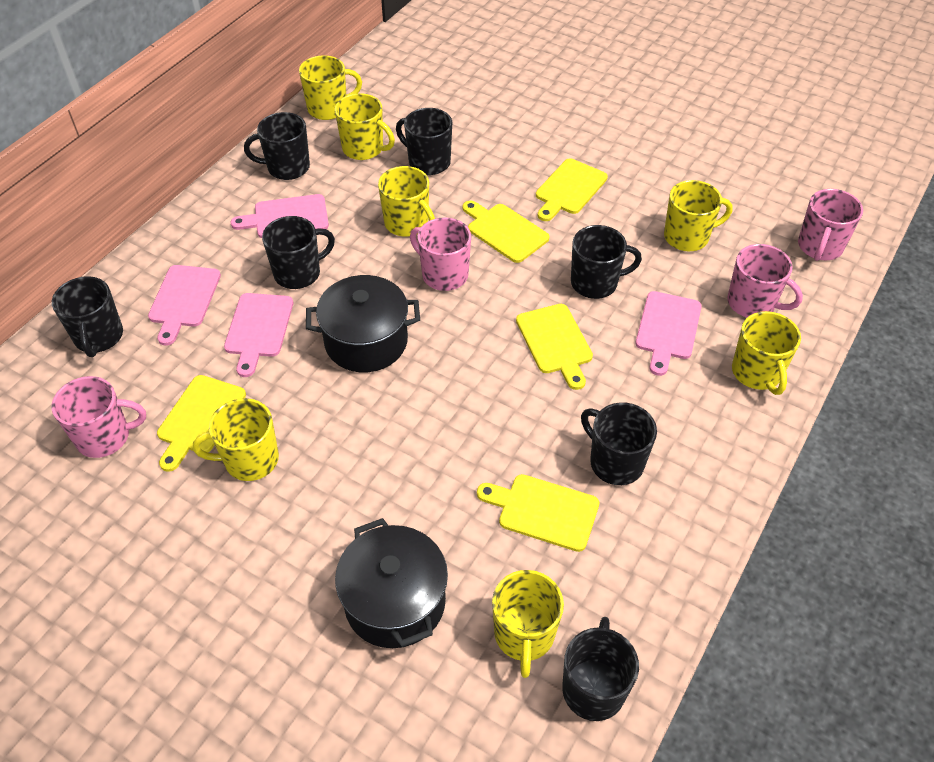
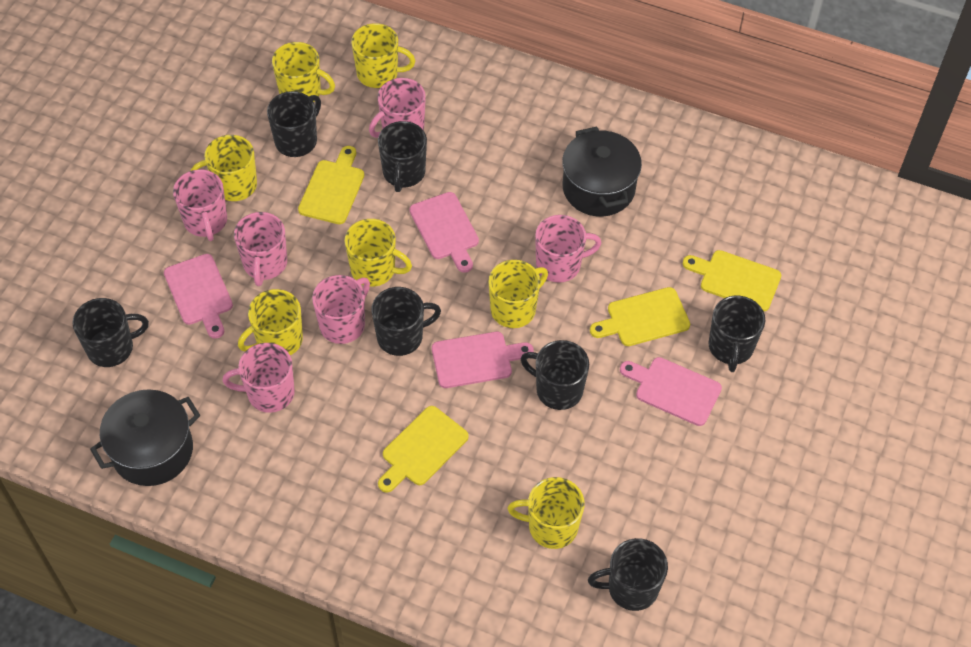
pink mug: 4 -> 6
yellow cutting board: 5 -> 4

